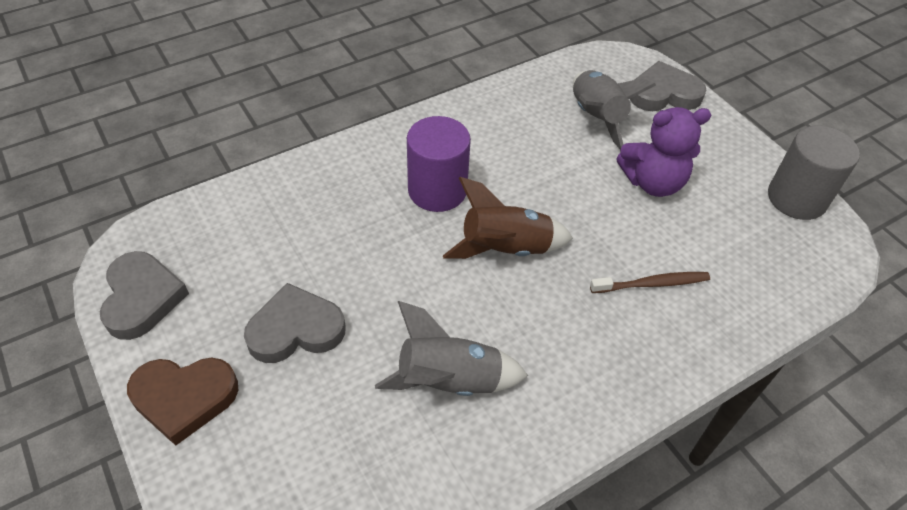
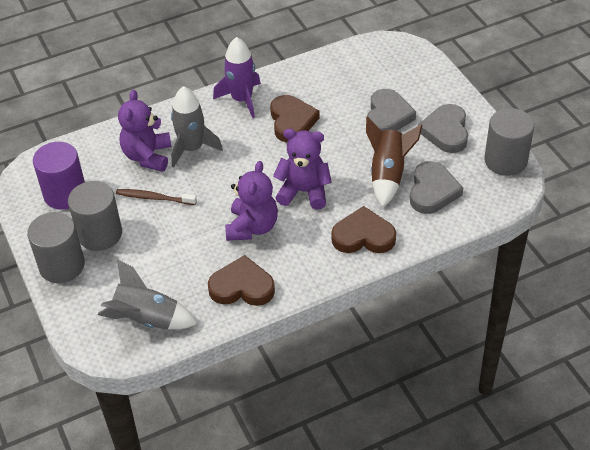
brown heart: 1 -> 3
grey cylinder: 1 -> 3
purple rocket: 0 -> 1
purple teddy bear: 1 -> 3

